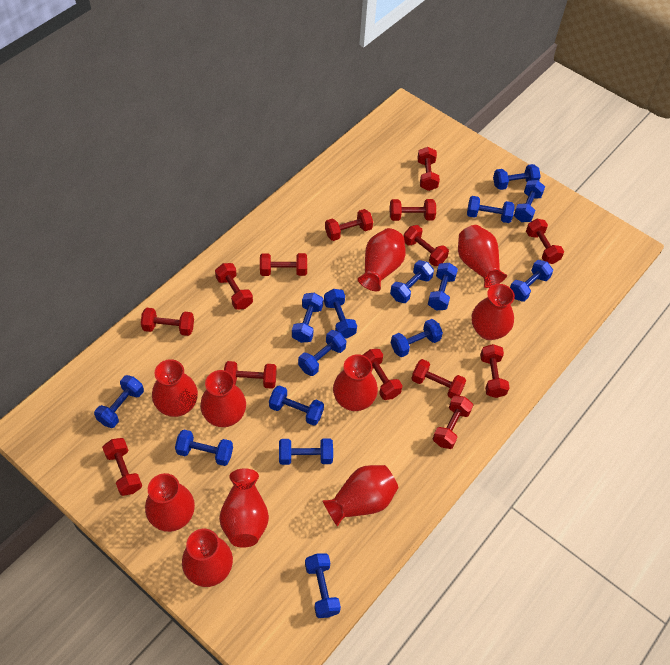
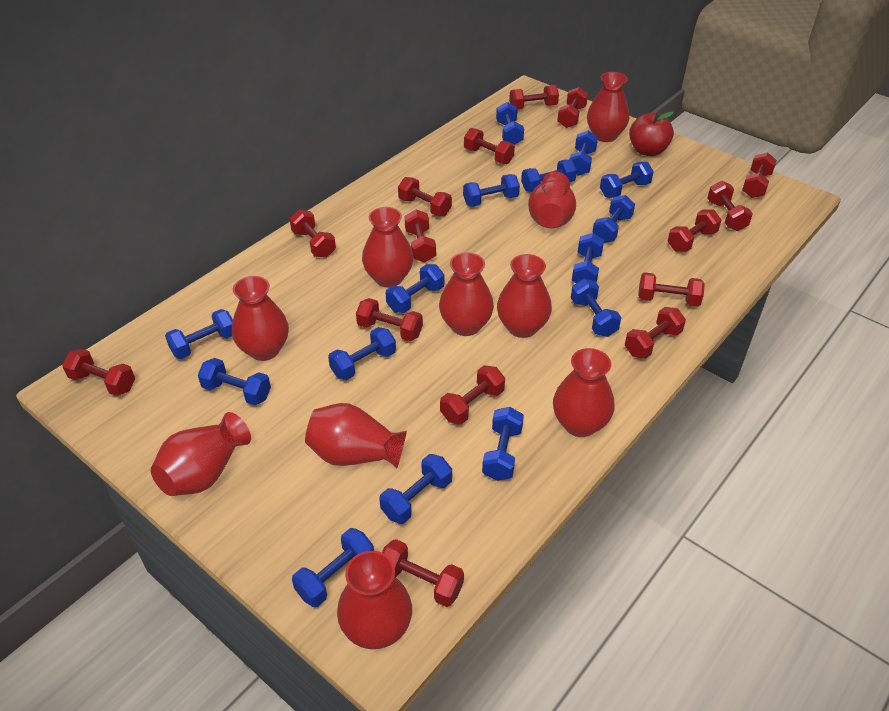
red apple: 0 -> 1
red dumbbell: 14 -> 15

